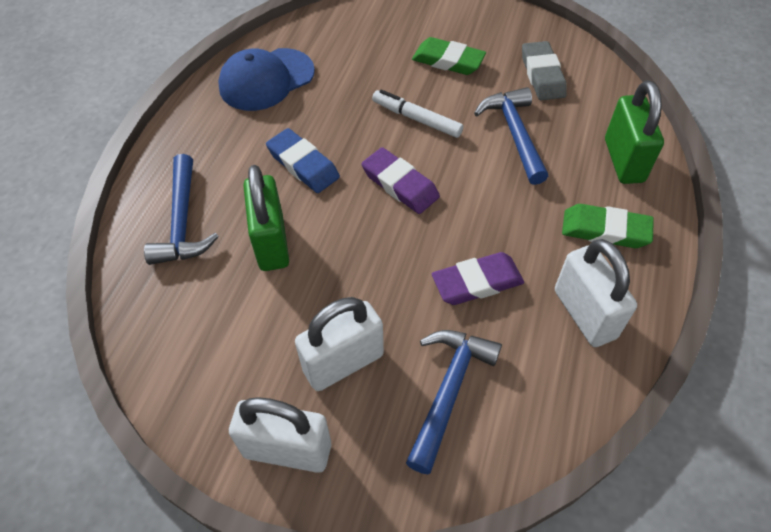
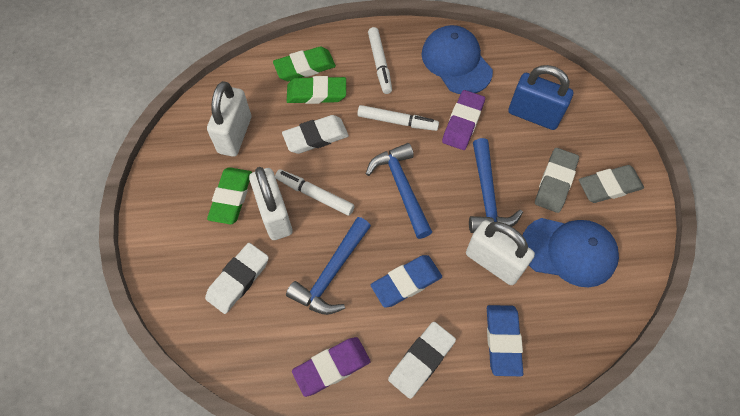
blue cap: 1 -> 2
blue eraser: 1 -> 2
blue padlock: 0 -> 1
green eraser: 2 -> 3
green padlock: 2 -> 0
grey eraser: 1 -> 2
white eraser: 0 -> 3
white marker: 1 -> 3

